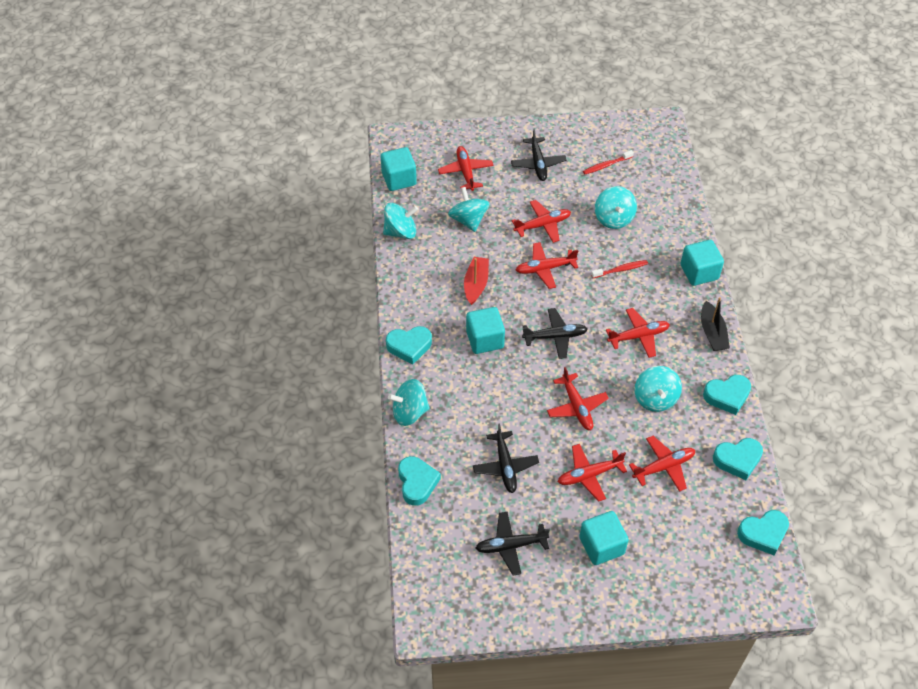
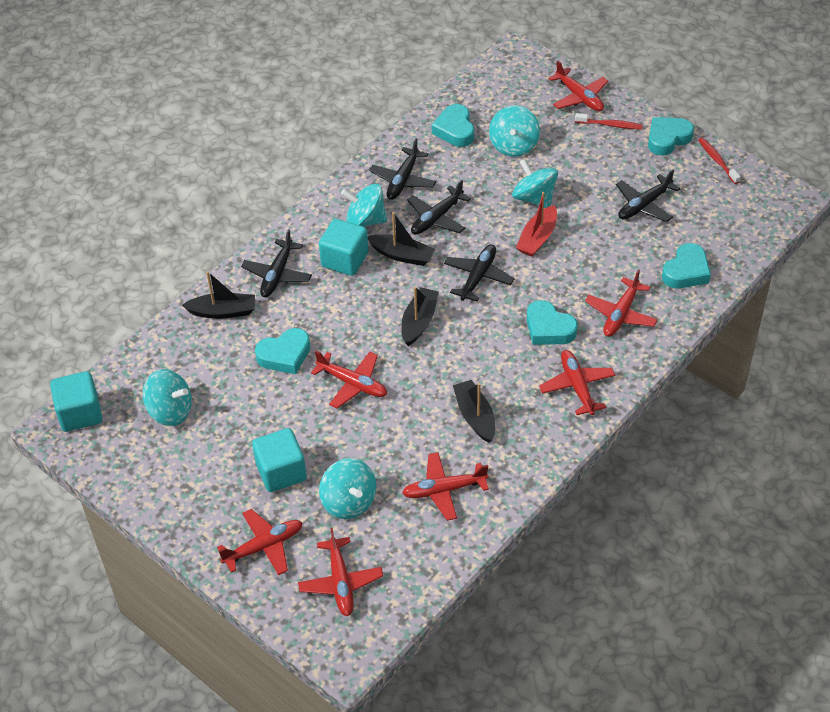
black boat: 1 -> 4
black plane: 4 -> 5
turquoise cube: 4 -> 3

